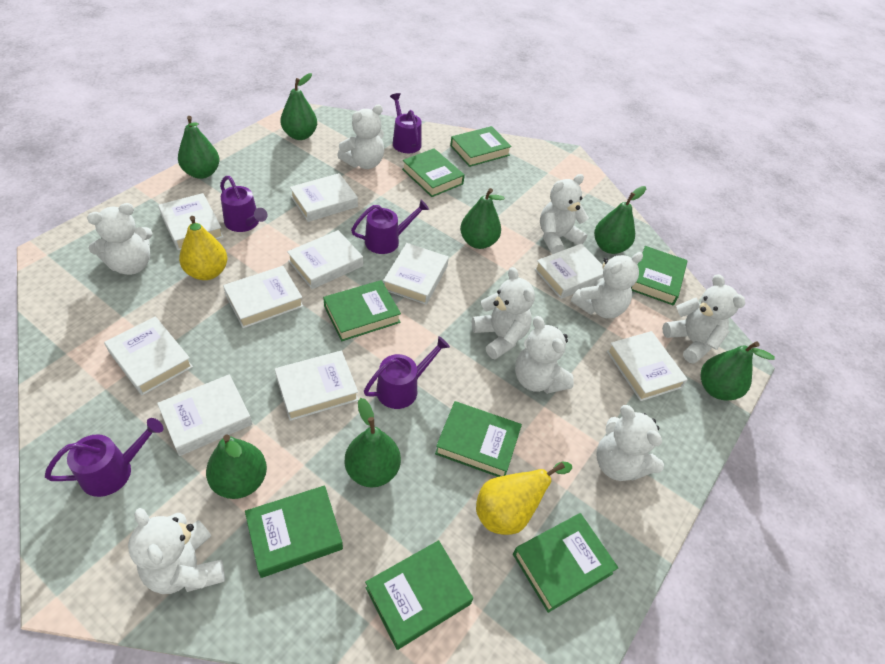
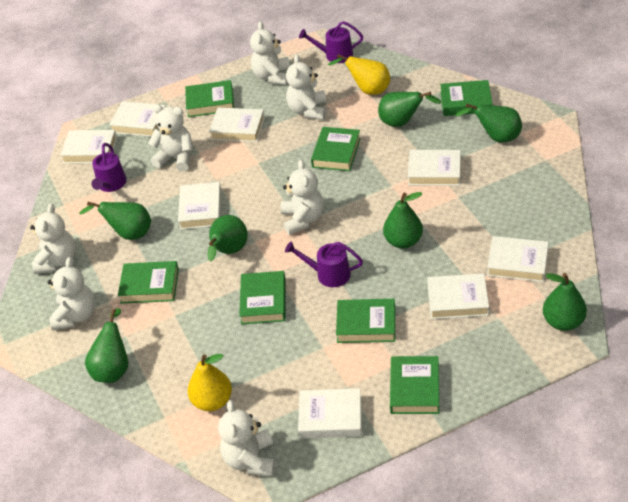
green book: 8 -> 7
purple watering can: 5 -> 3
white book: 10 -> 8
white teddy bear: 9 -> 7

